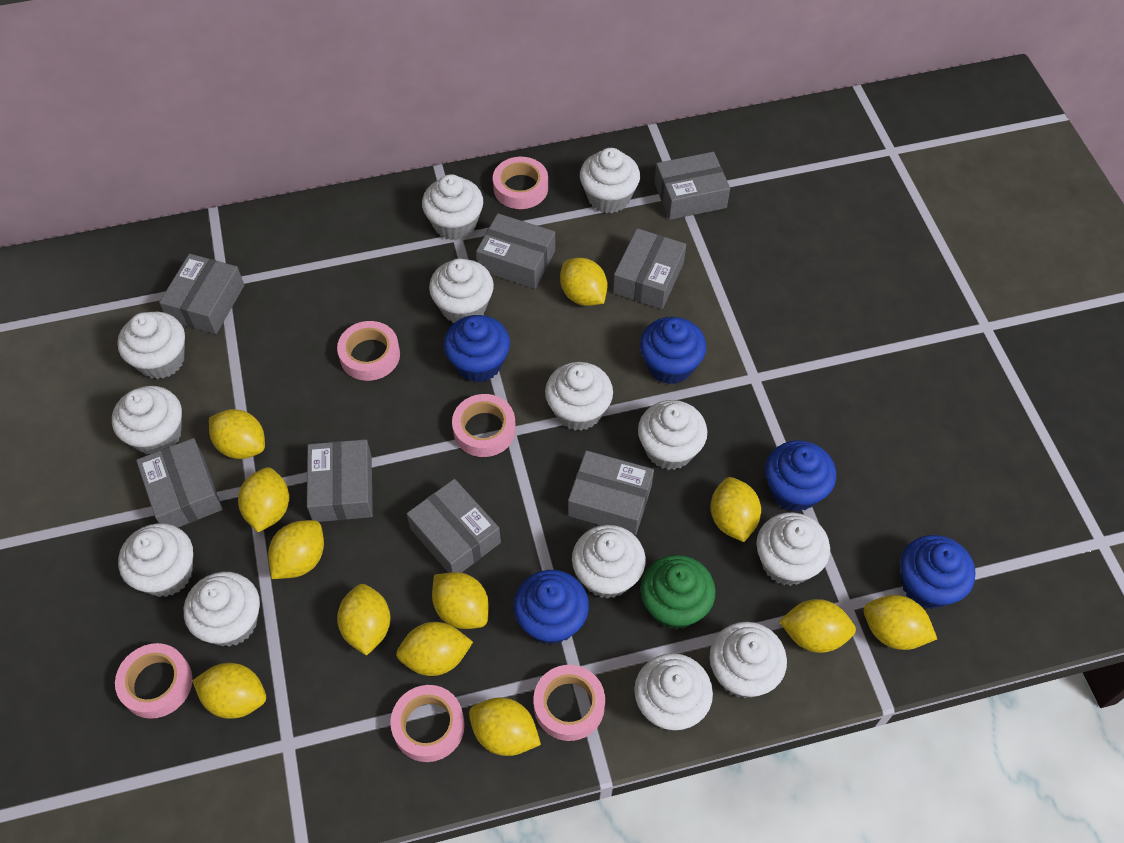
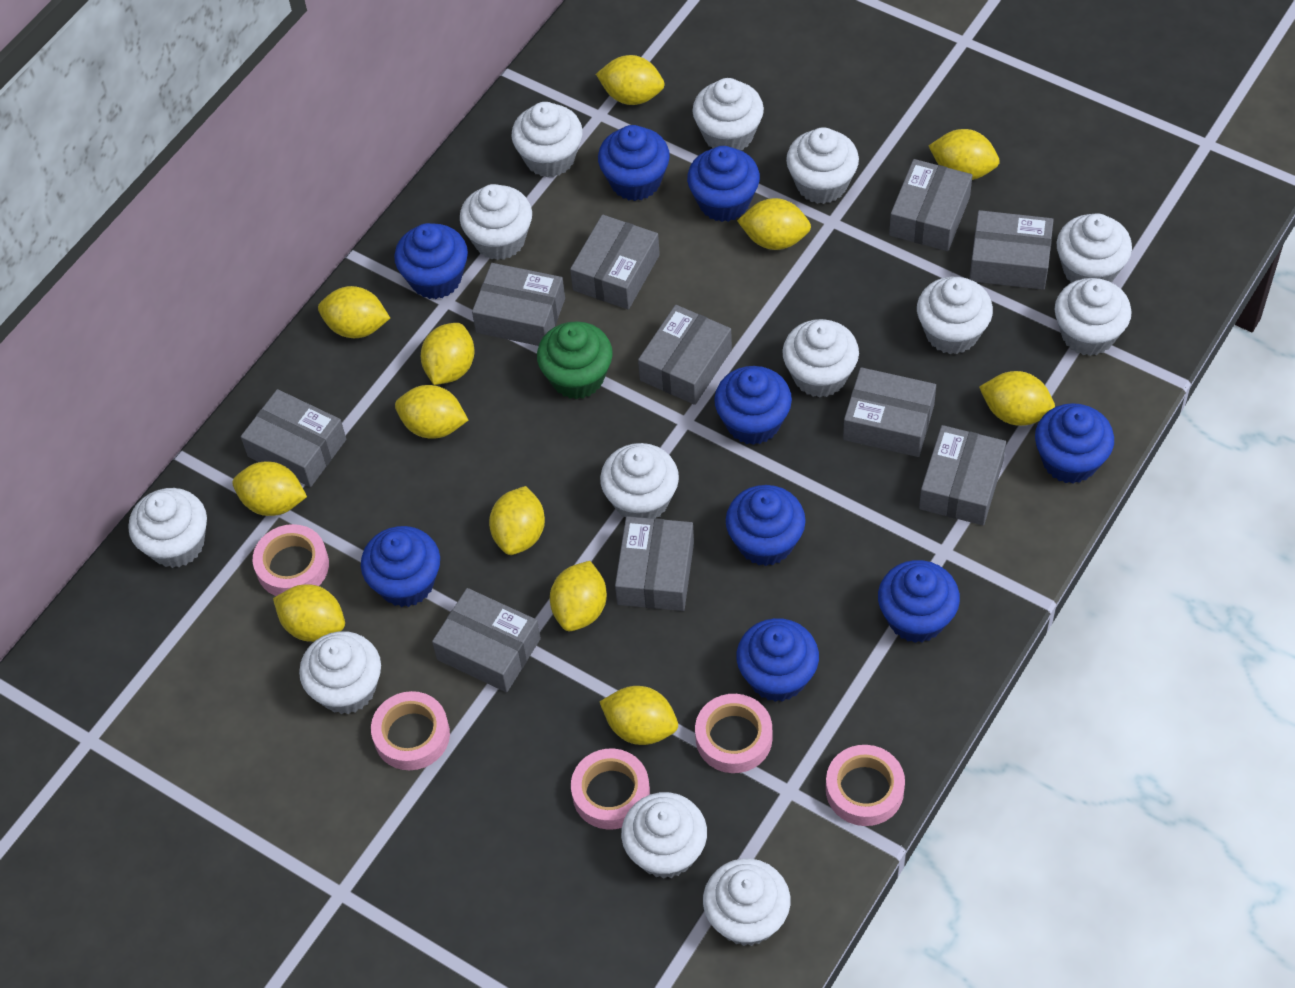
blue cupcake: 5 -> 9
grey box: 8 -> 10
pink tape: 6 -> 5

